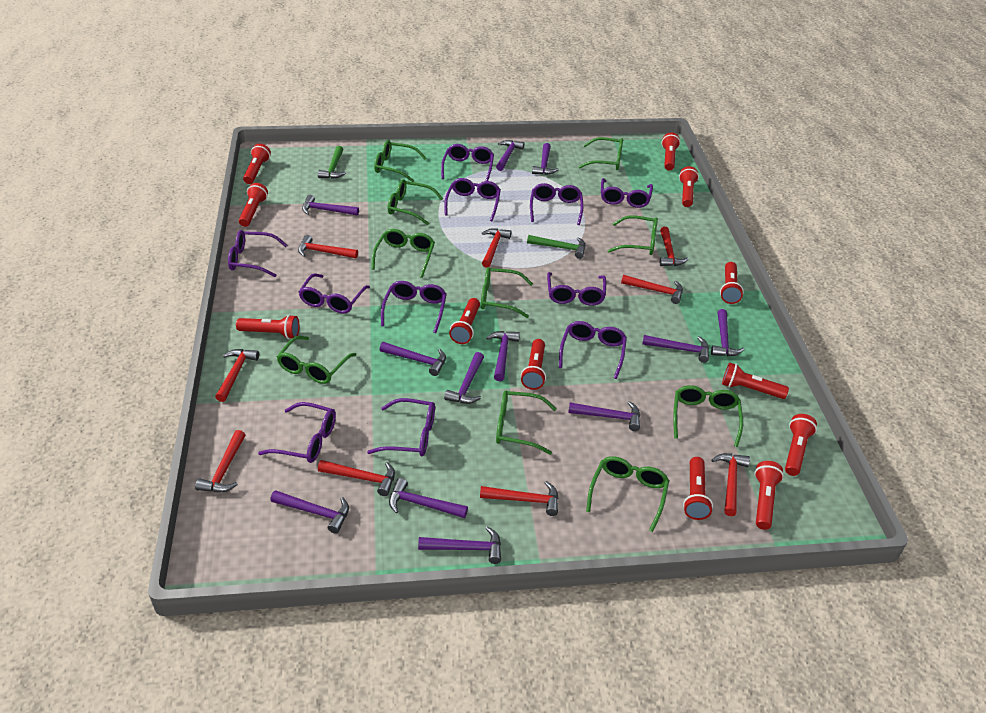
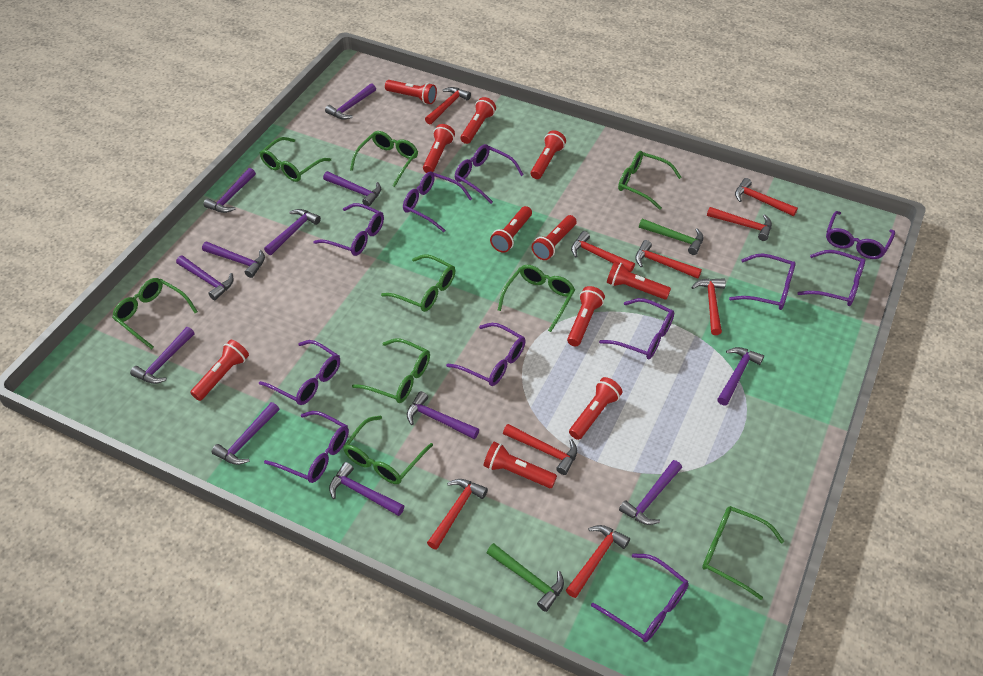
green glasses: 10 -> 9
red flashlight: 12 -> 11

